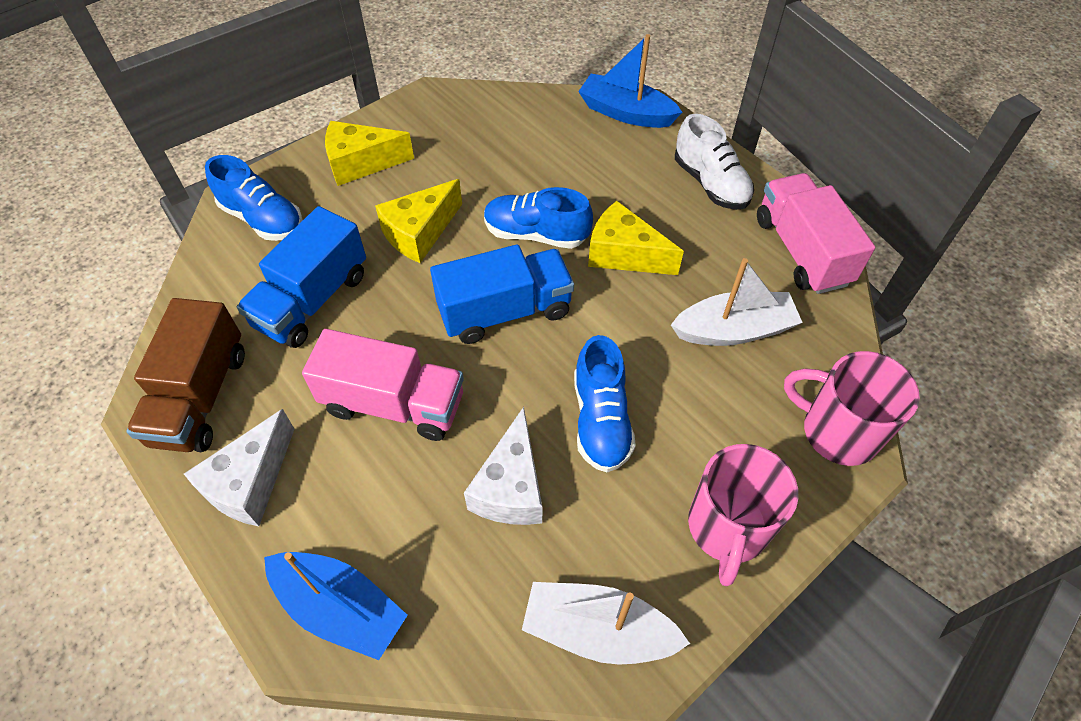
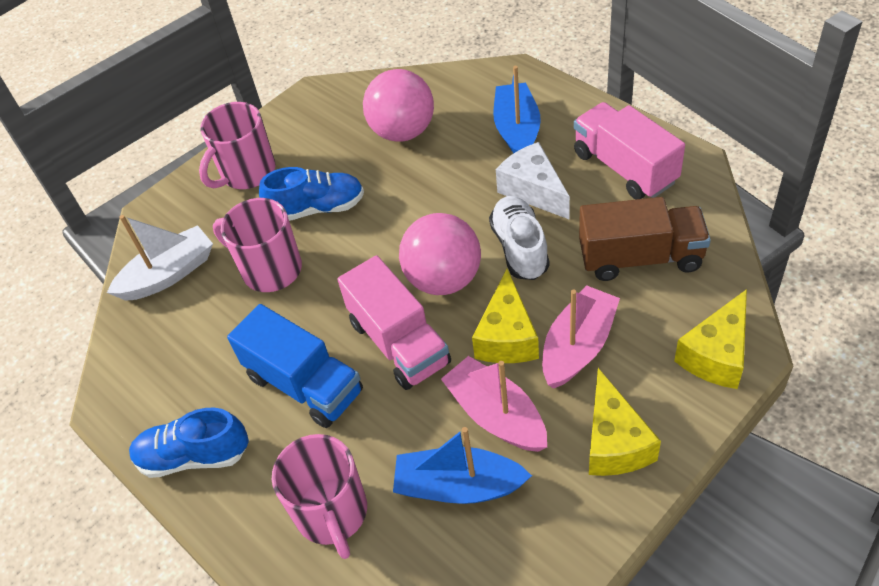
blue shoe: 3 -> 2
blue truck: 2 -> 1
pink ball: 0 -> 2
pink boat: 0 -> 2
pink mug: 2 -> 3
white boat: 2 -> 1
white cheese: 2 -> 1

